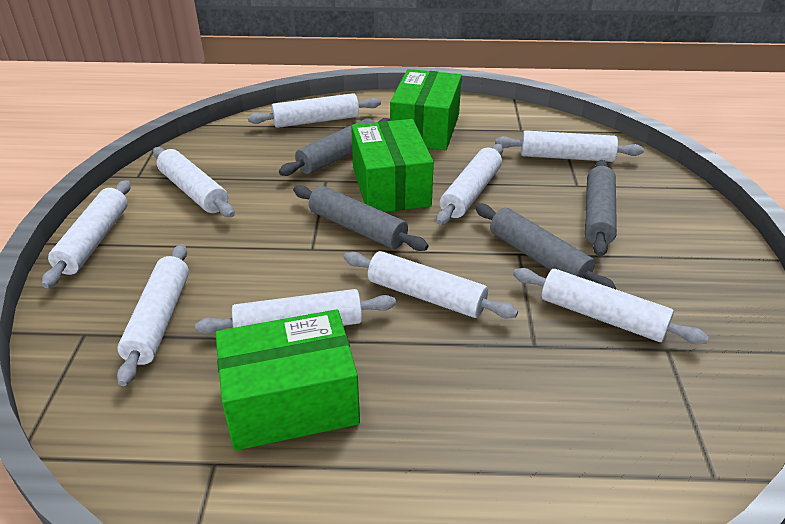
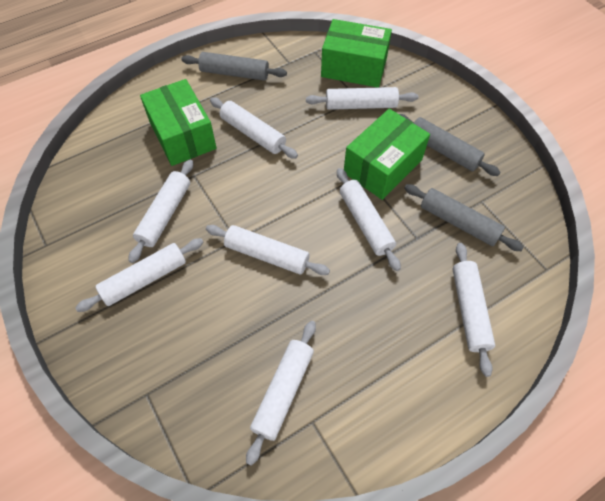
grey rolling pin: 4 -> 3
white rolling pin: 9 -> 8

